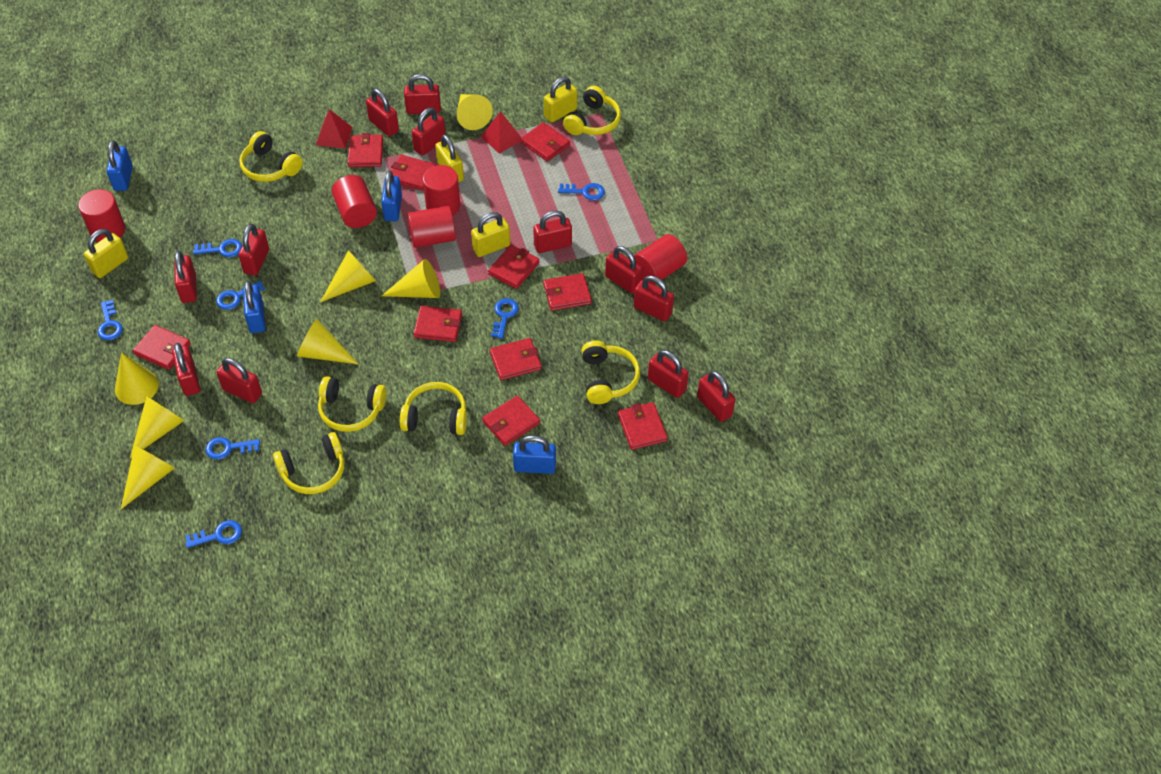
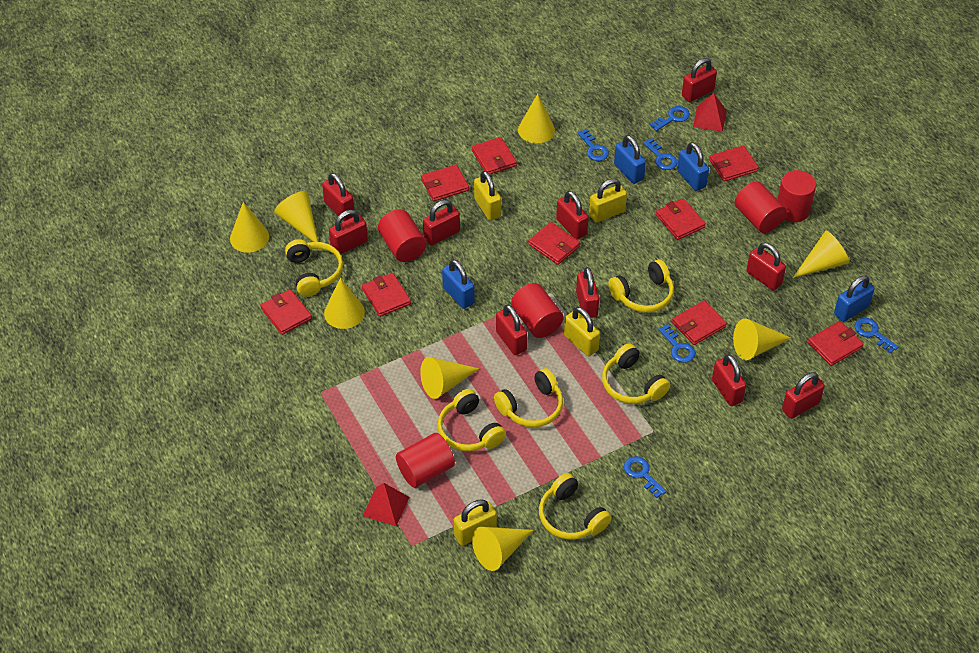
blue key: 7 -> 6
red padlock: 12 -> 10
red wallet: 10 -> 9
yellow cone: 7 -> 8

